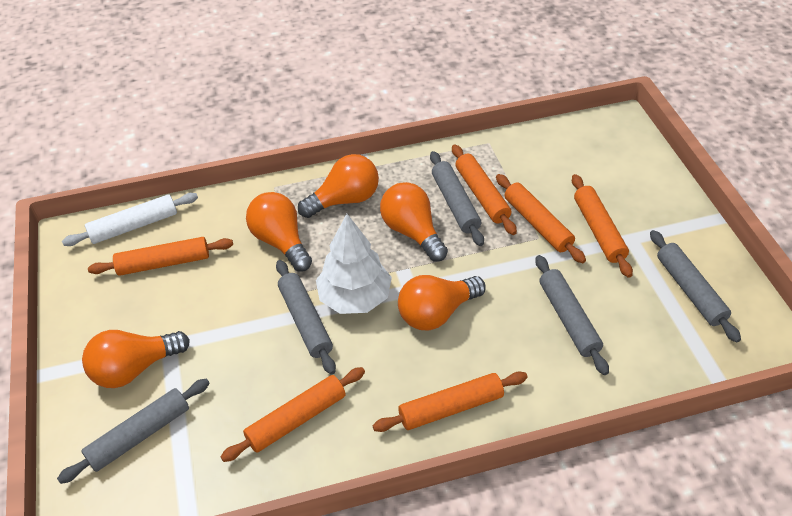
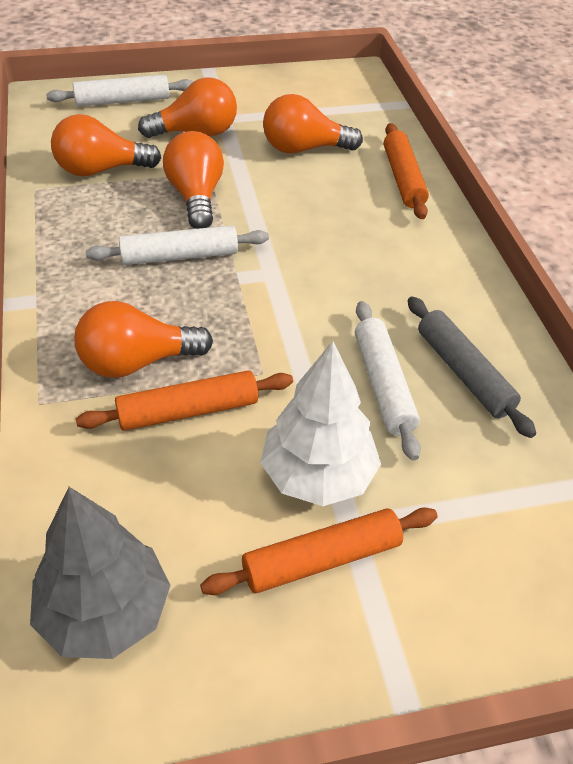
grey rolling pin: 5 -> 1
grey tree: 0 -> 1
orange rolling pin: 6 -> 3
white rolling pin: 1 -> 3

